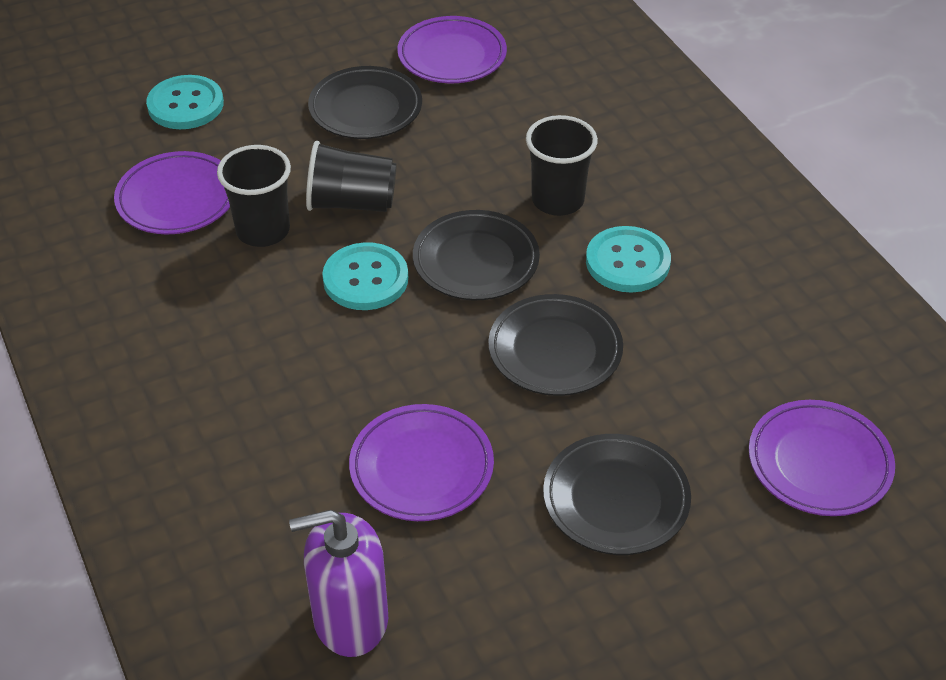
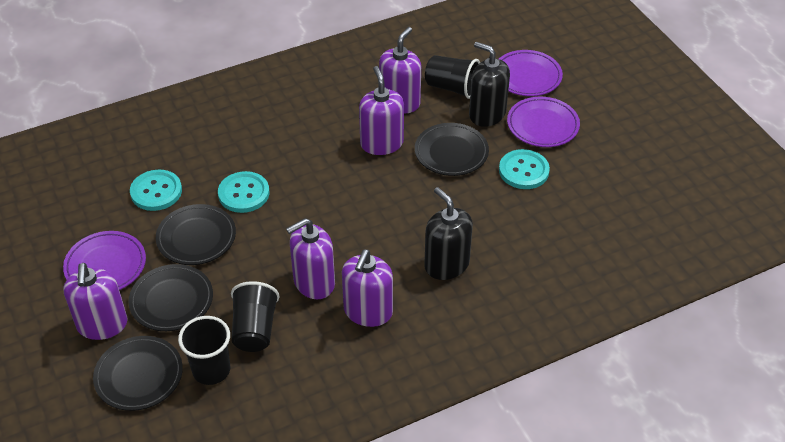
black soap dispenser: 0 -> 2
purple plate: 4 -> 3
purple soap dispenser: 1 -> 5

